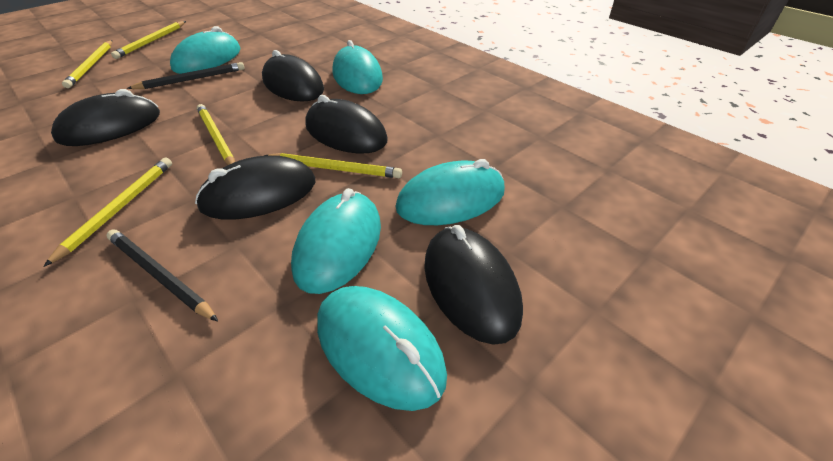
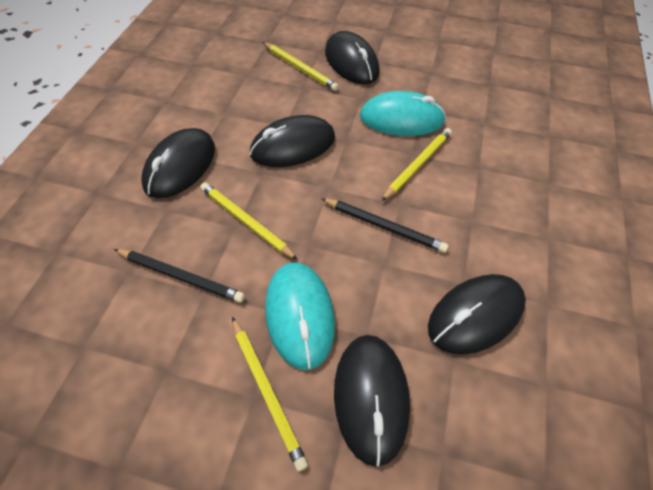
turquoise mouse: 5 -> 2
yellow pencil: 5 -> 4

